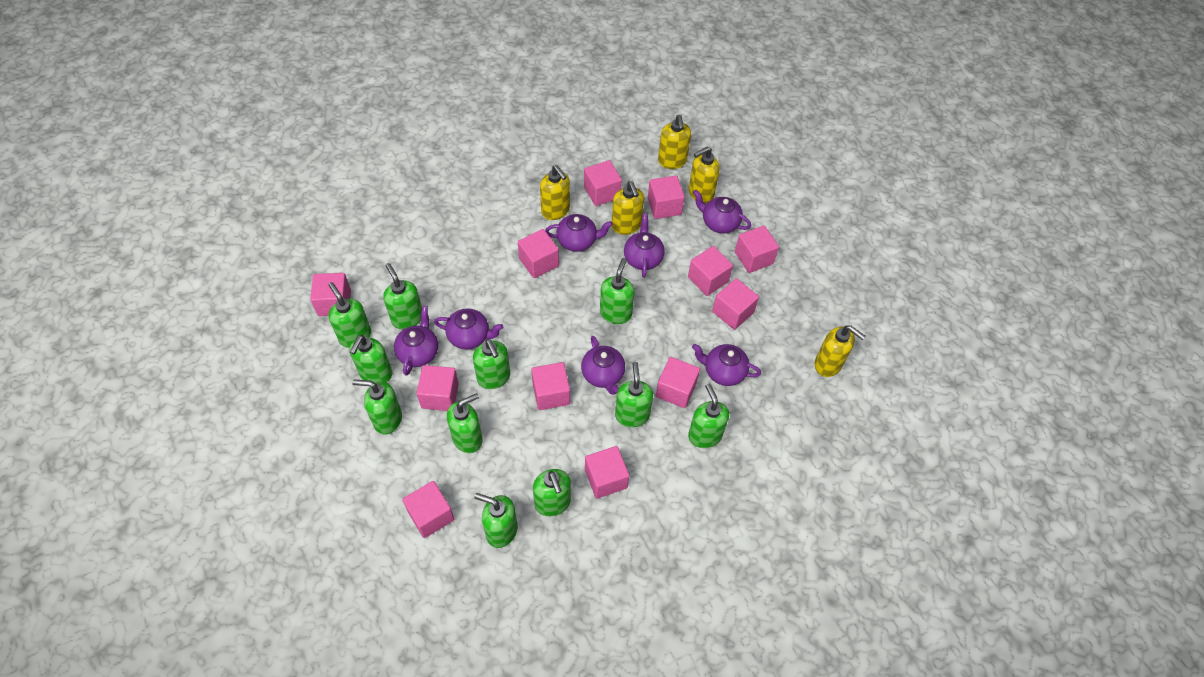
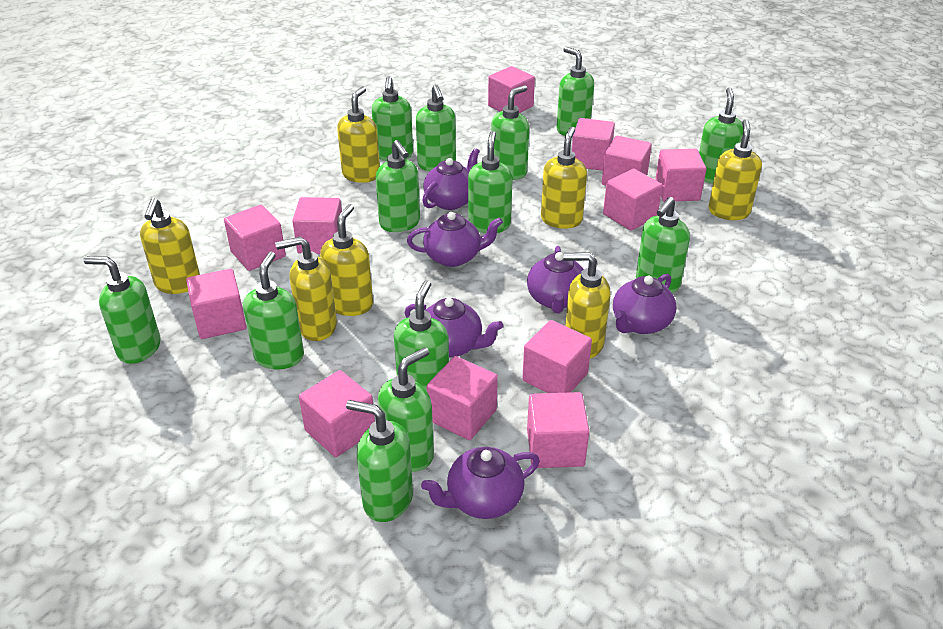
green soap dispenser: 11 -> 13
purple teapot: 7 -> 6
yellow soap dispenser: 5 -> 7

